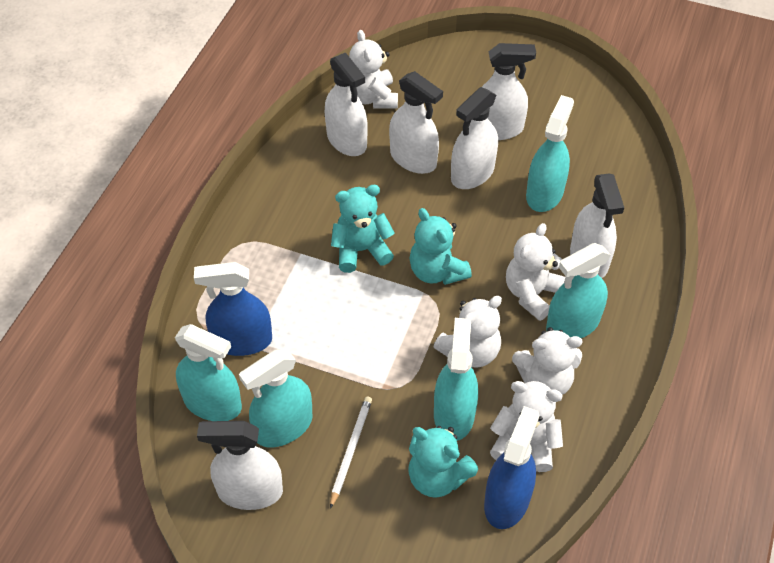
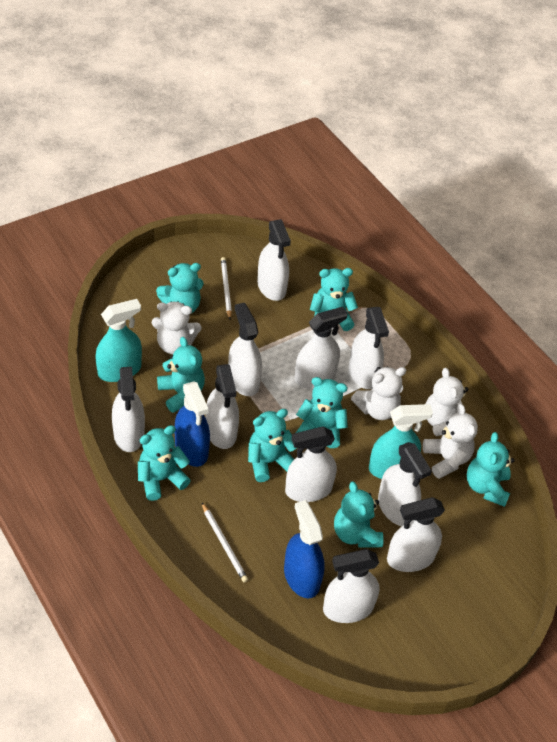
turquoise spray bottle: 5 -> 2
turquoise teddy bear: 3 -> 8
white pencil: 1 -> 2
white spray bottle: 6 -> 10
white teddy bear: 5 -> 4

